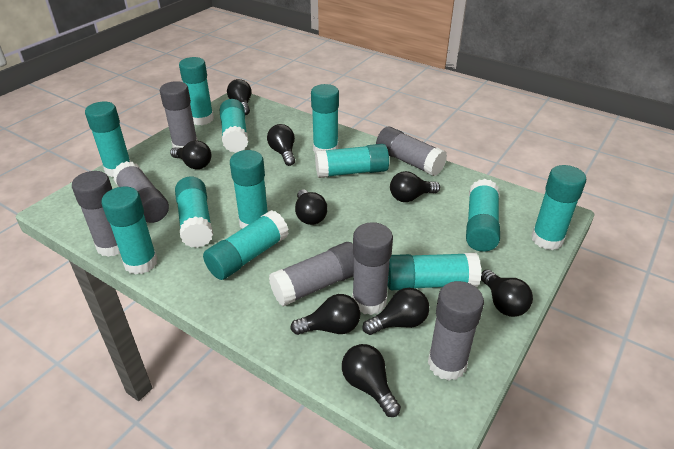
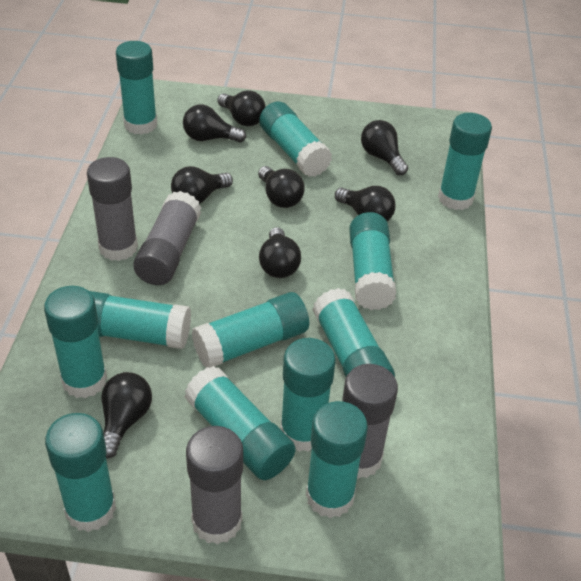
black light bulb: 9 -> 8
grey glue stick: 7 -> 4

